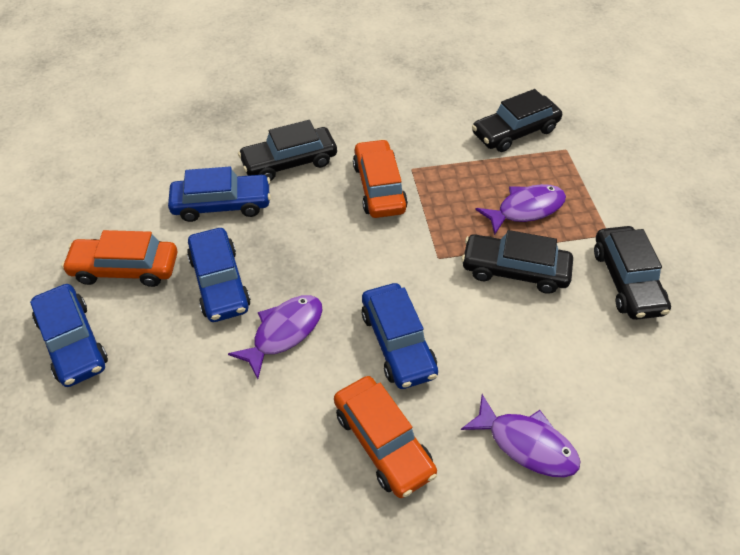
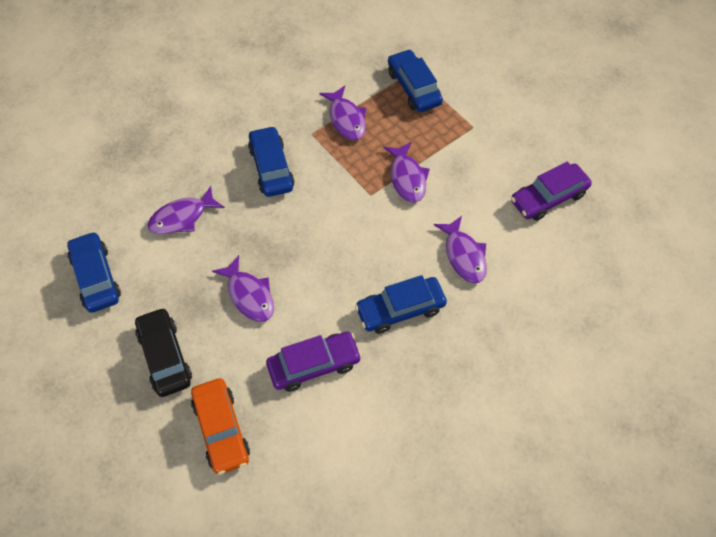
black car: 4 -> 1
orange car: 3 -> 1
purple car: 0 -> 2
purple fish: 3 -> 5

